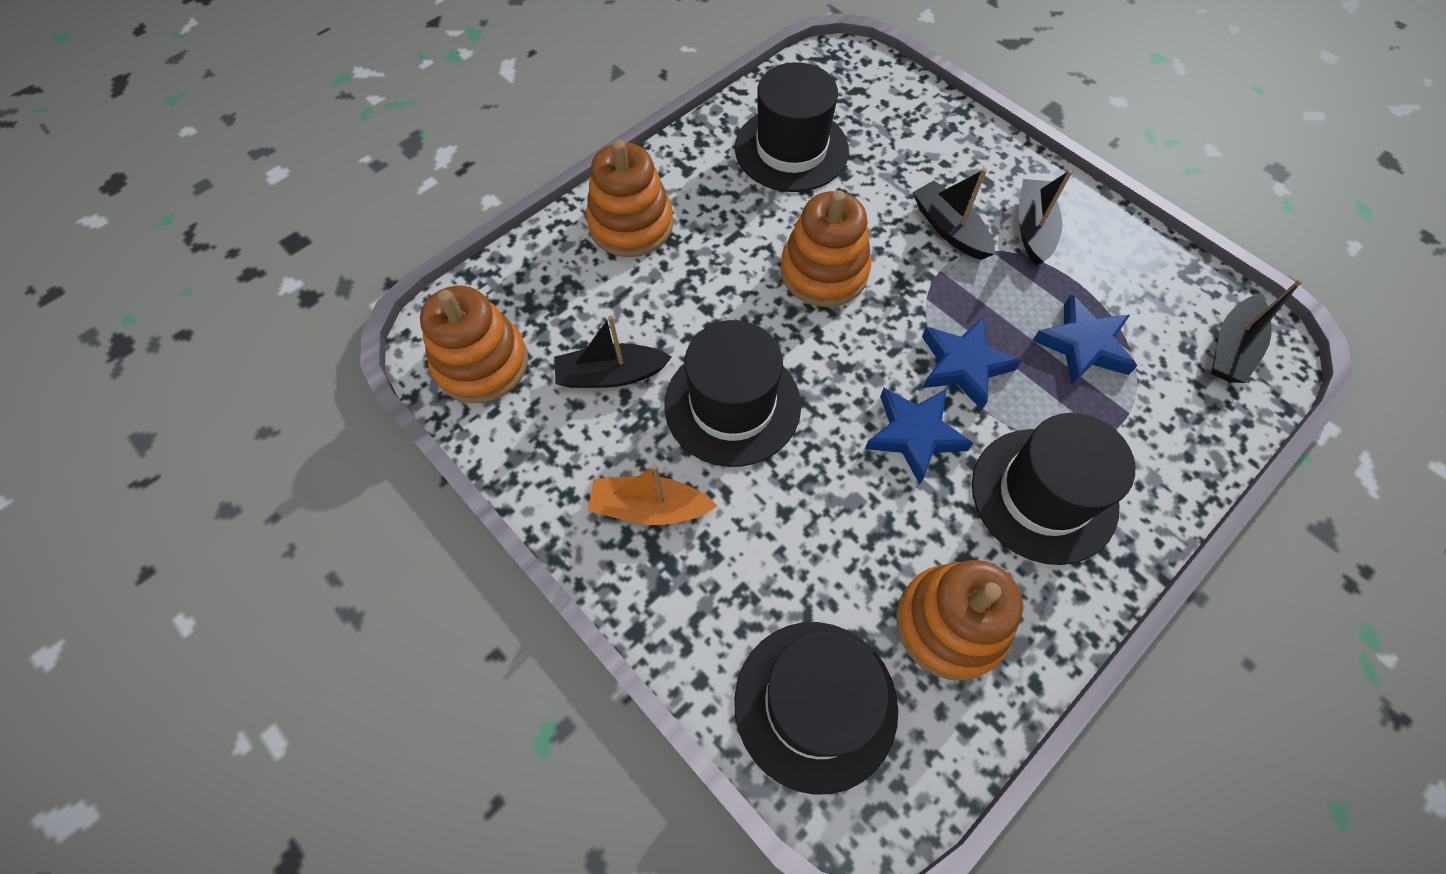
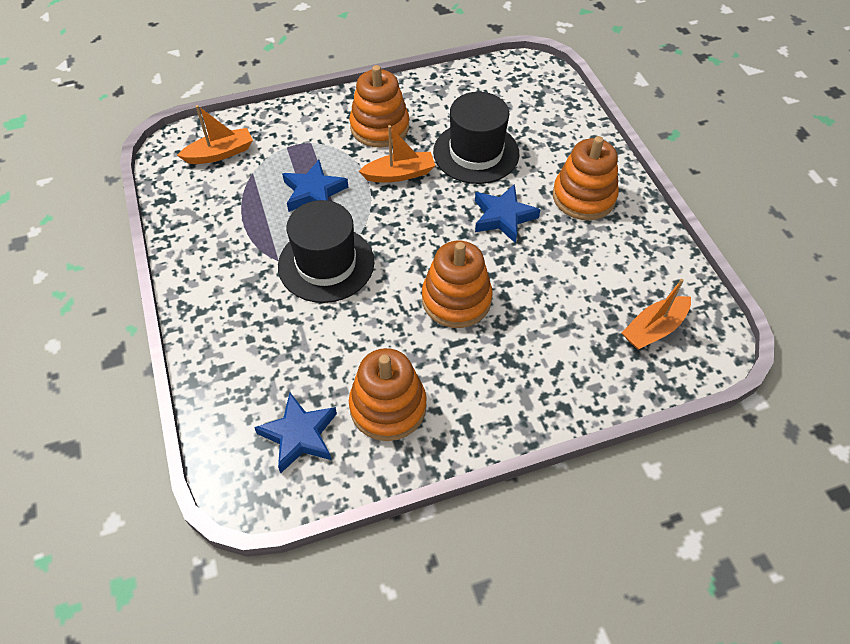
black boat: 4 -> 0
black hat: 4 -> 2
orange boat: 1 -> 3

